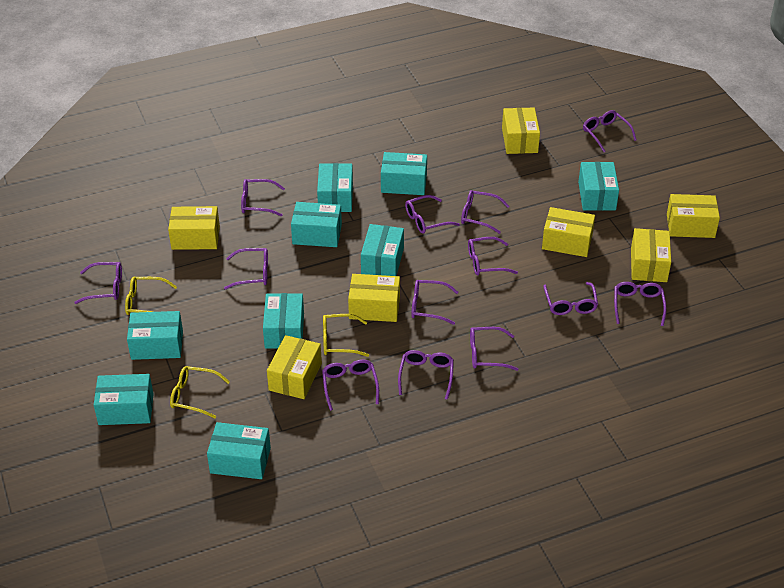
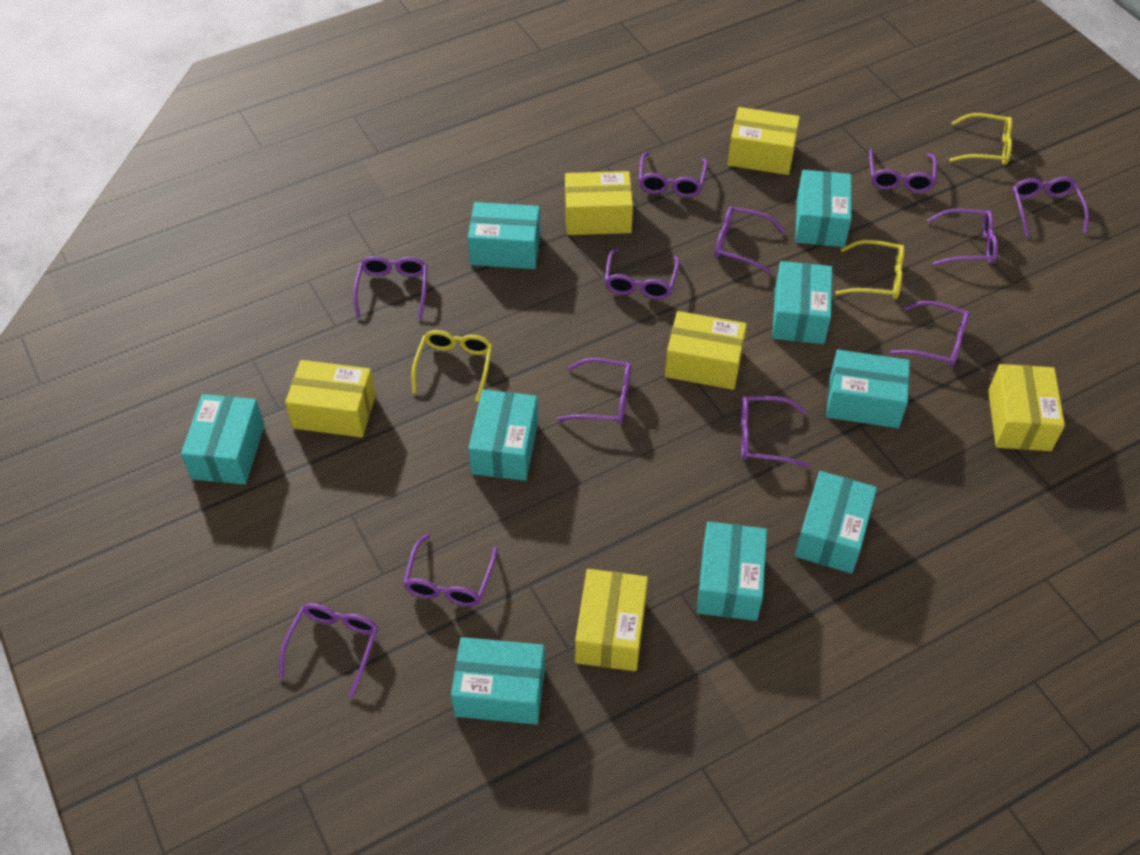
purple glasses: 13 -> 12
yellow box: 7 -> 6

